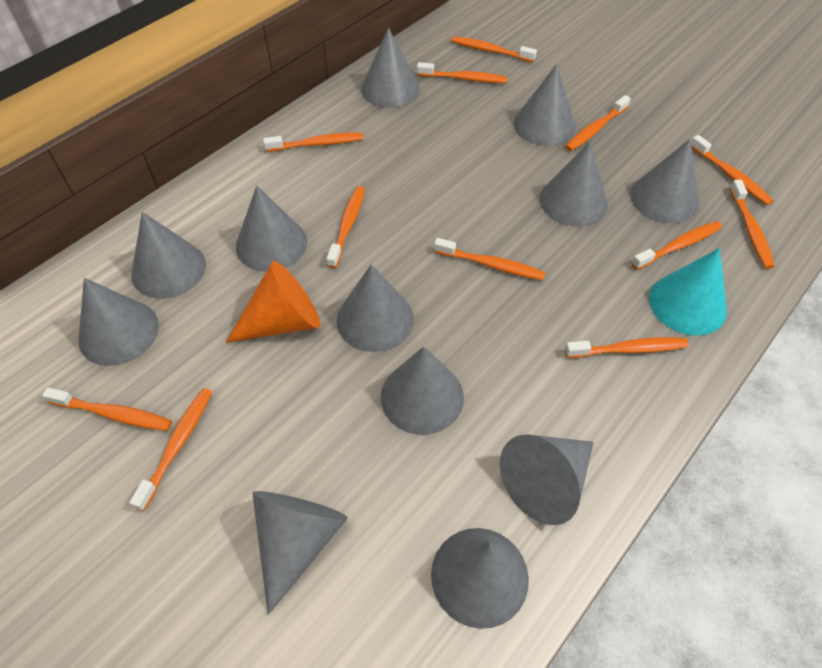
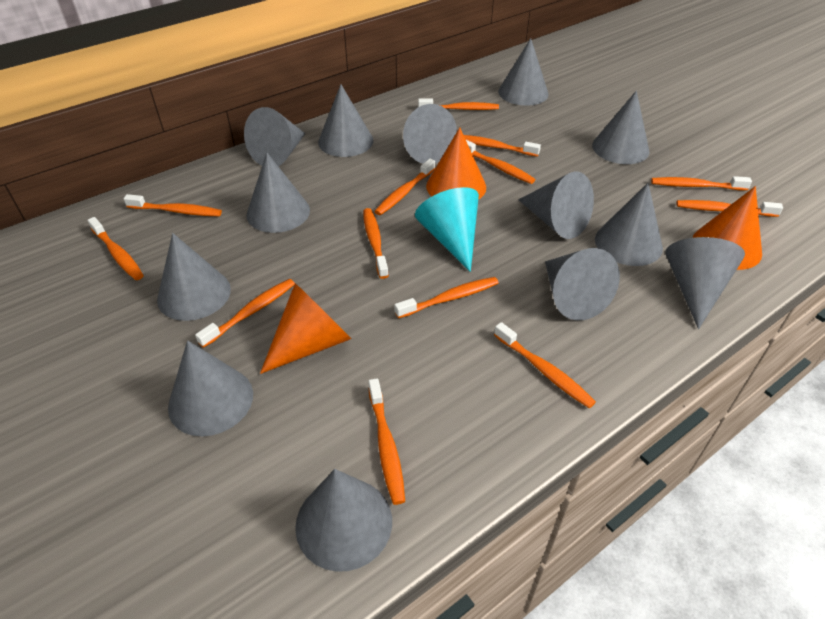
grey cone: 12 -> 13
orange cone: 1 -> 3
orange toothbrush: 12 -> 13

